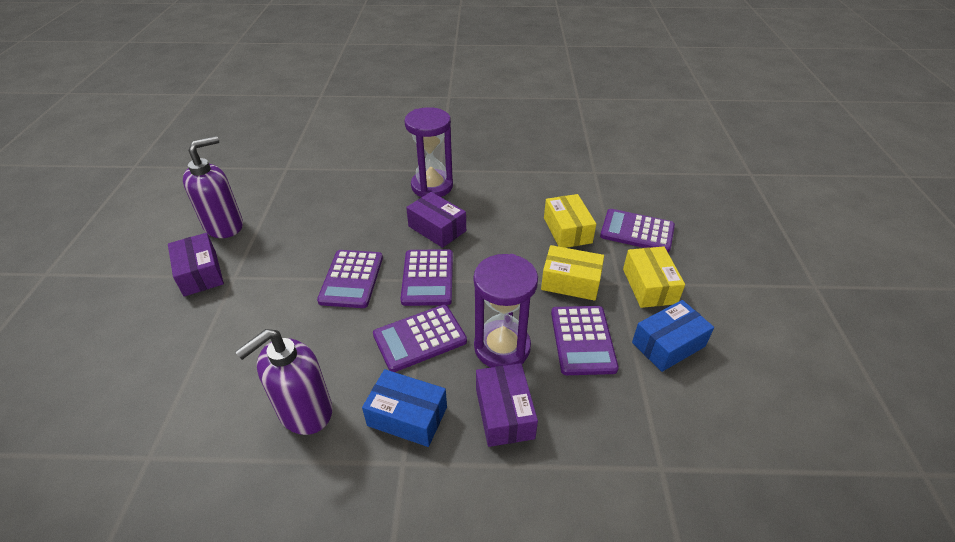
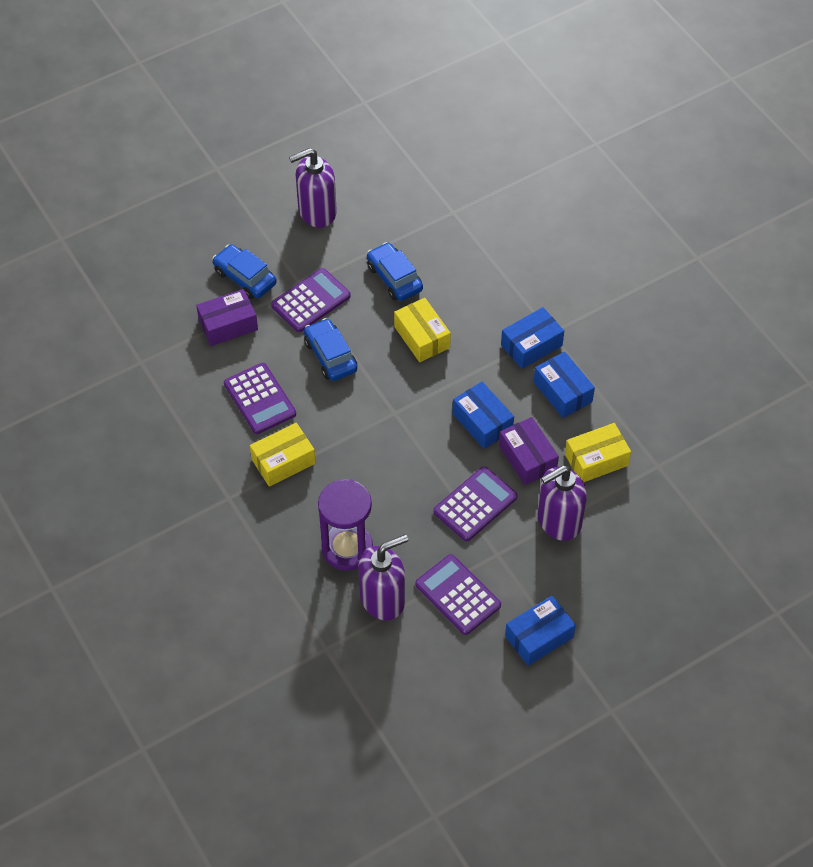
blue box: 2 -> 4
blue car: 0 -> 3
purple box: 3 -> 2
purple calculator: 5 -> 4
purple hourglass: 2 -> 1
purple soap dispenser: 2 -> 3

